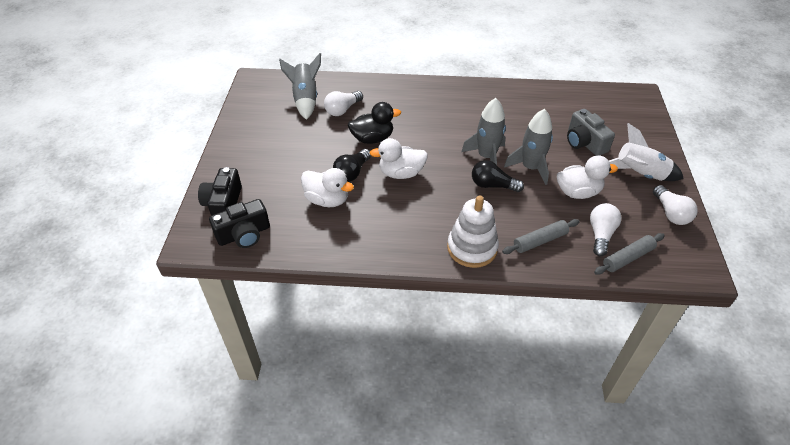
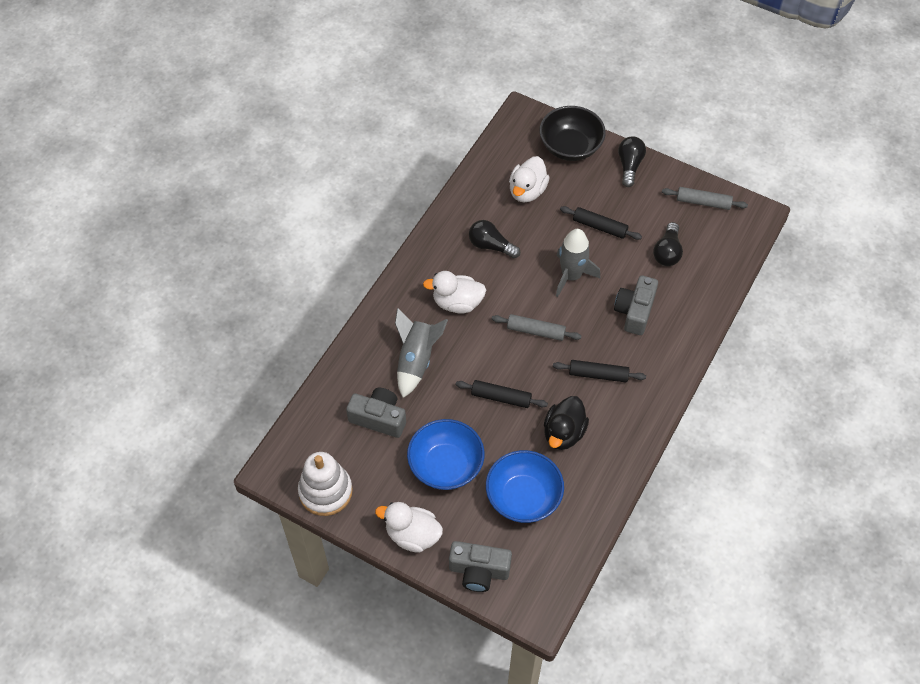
black bowl: 0 -> 1
black camera: 2 -> 0
black light bulb: 2 -> 3
black rolling pin: 0 -> 3
blue bowl: 0 -> 2
grey camera: 1 -> 3
grey rocket: 3 -> 2
white light bulb: 3 -> 0
white rocket: 1 -> 0

